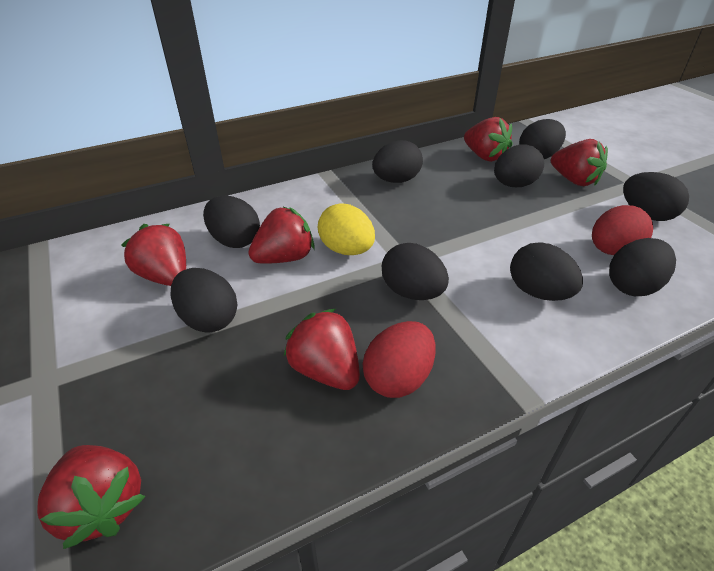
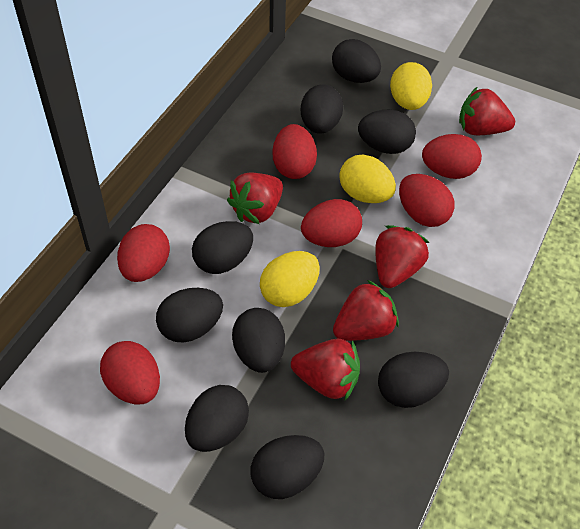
red egg: 2 -> 6
red strawberry: 6 -> 5
yellow egg: 1 -> 3

